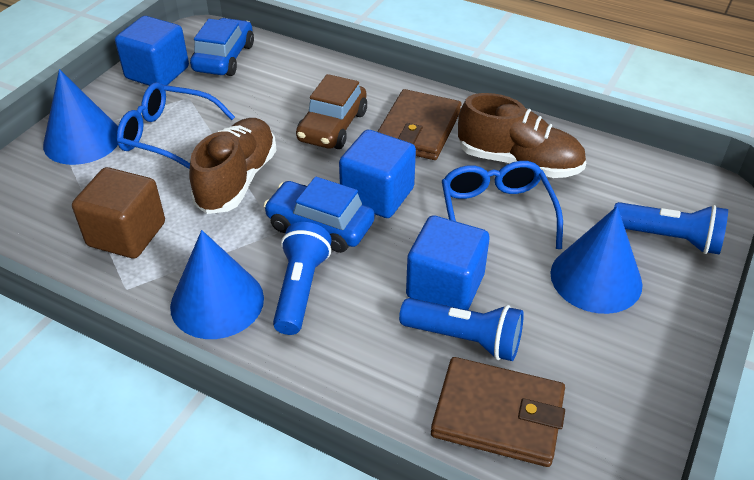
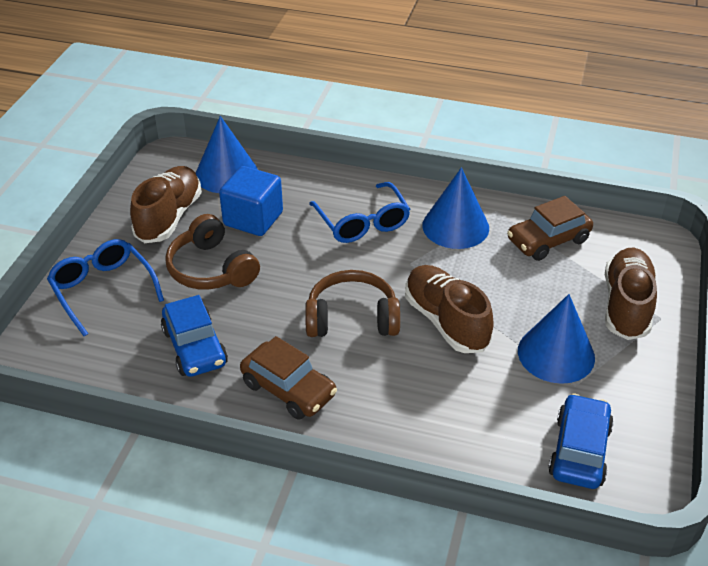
blue cube: 3 -> 1
blue flashlight: 3 -> 0
brown car: 1 -> 2
brown cube: 1 -> 0
brown headphones: 0 -> 2
brown shoe: 2 -> 3
brown wallet: 2 -> 0

